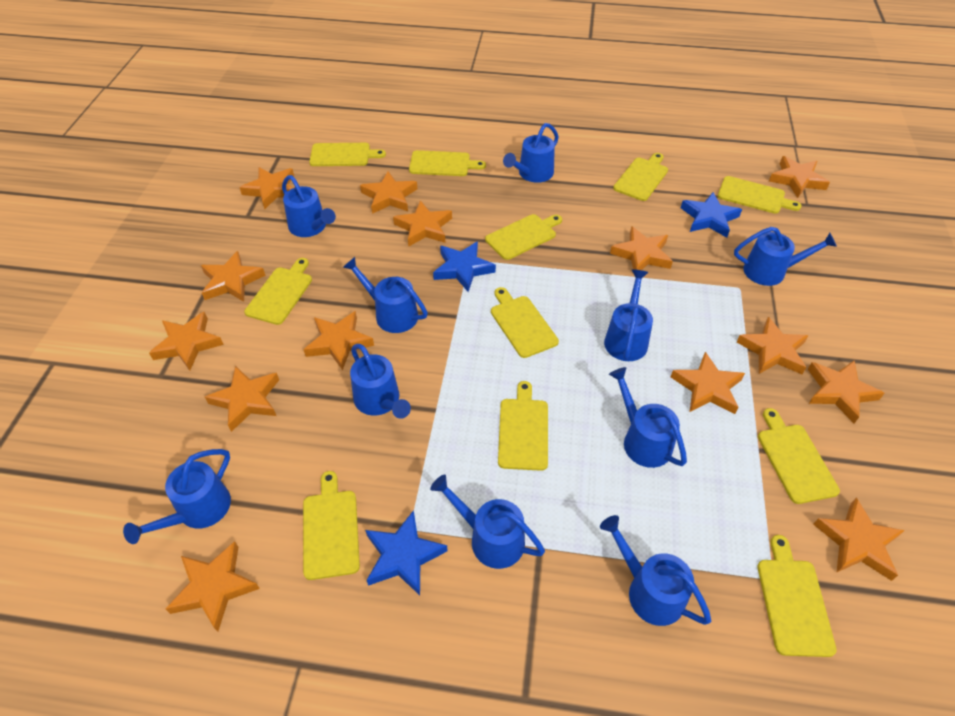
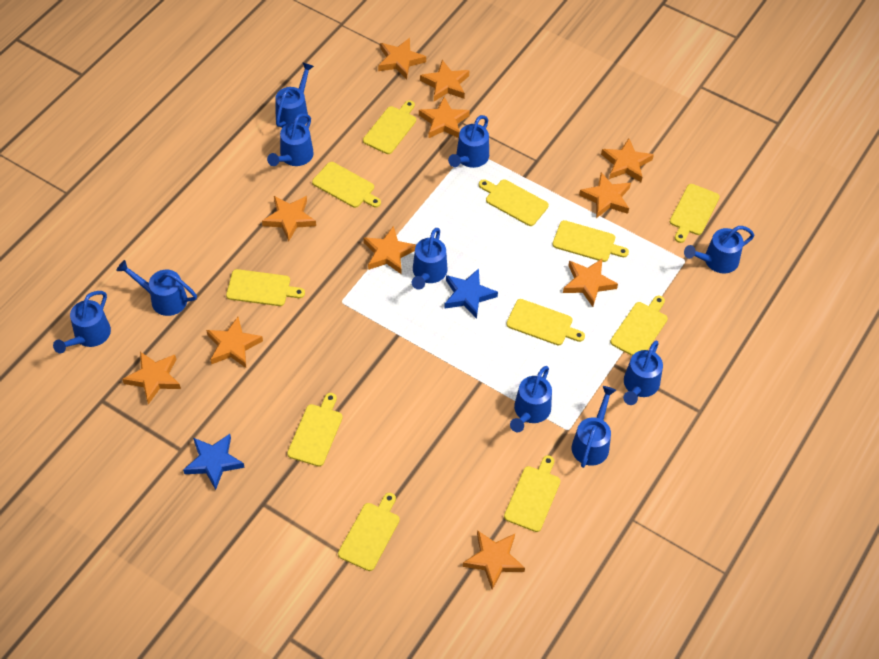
blue star: 3 -> 2
orange star: 14 -> 11

